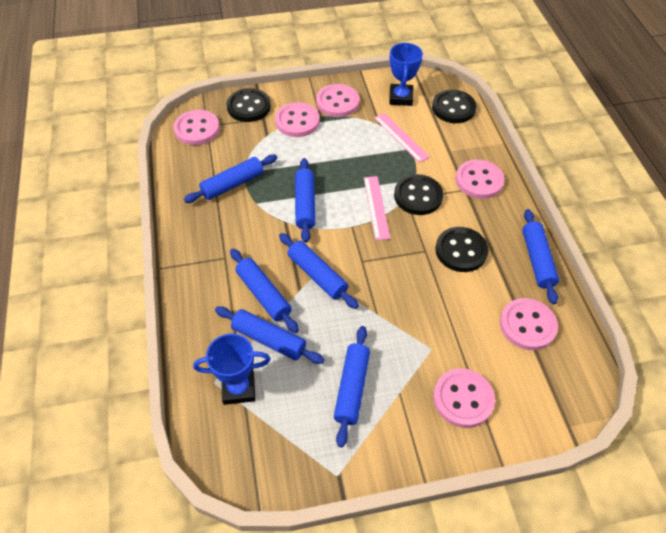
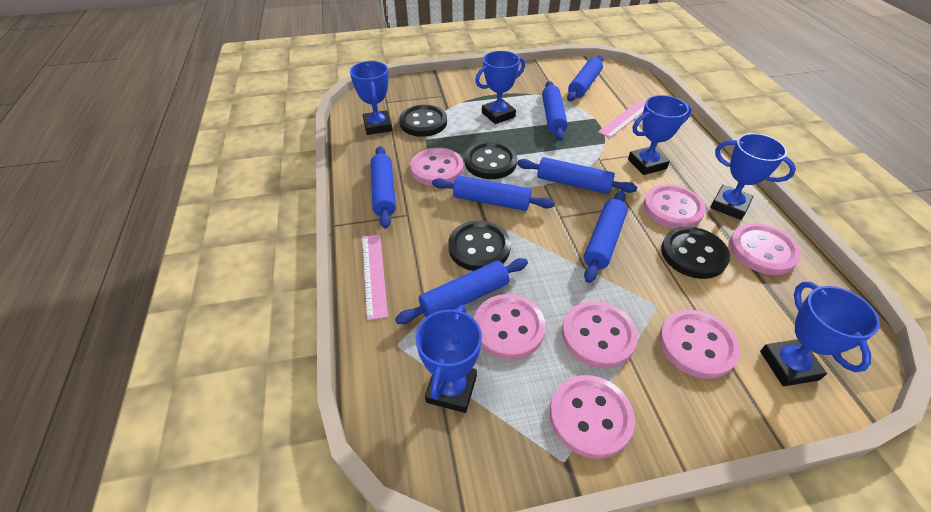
blue trophy: 2 -> 6
pink button: 6 -> 7

